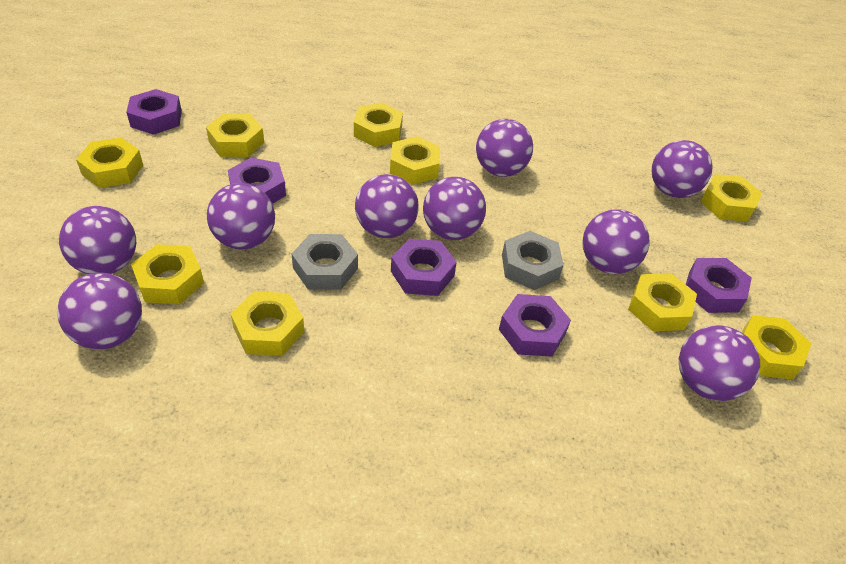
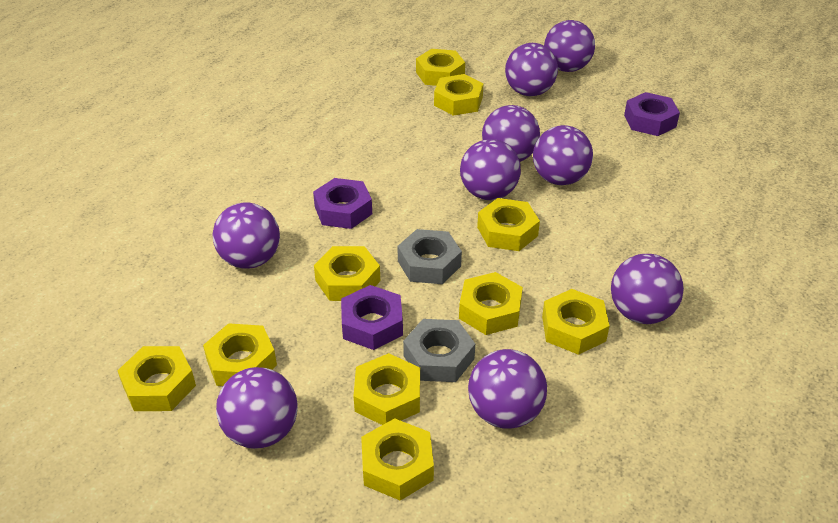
purple nut: 5 -> 3
yellow nut: 9 -> 10

